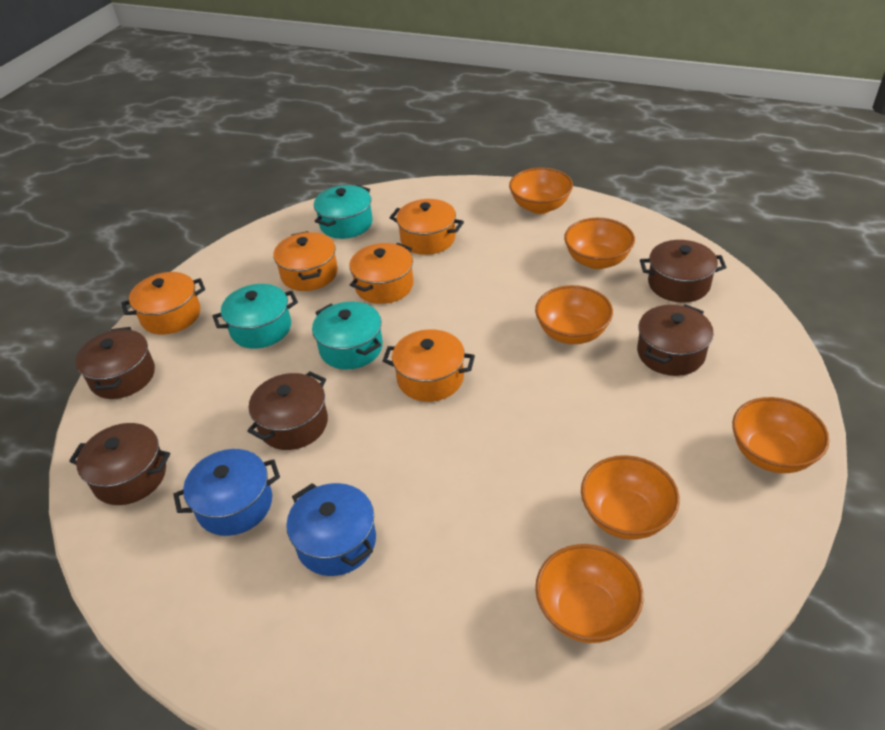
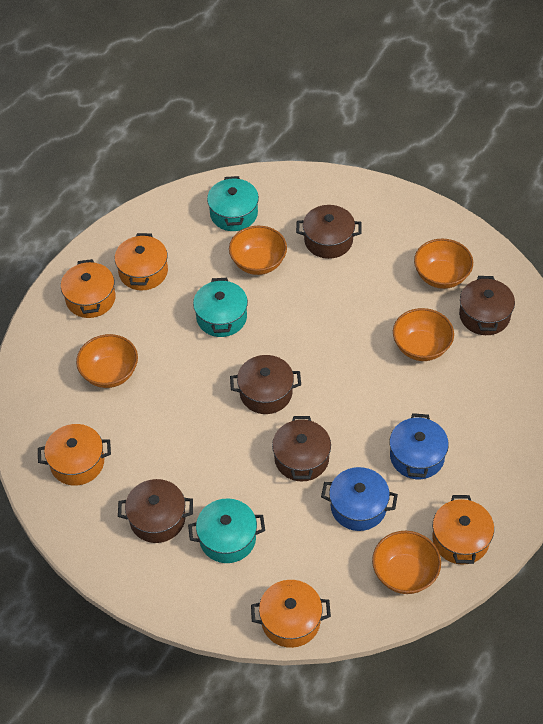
orange bowl: 6 -> 5

